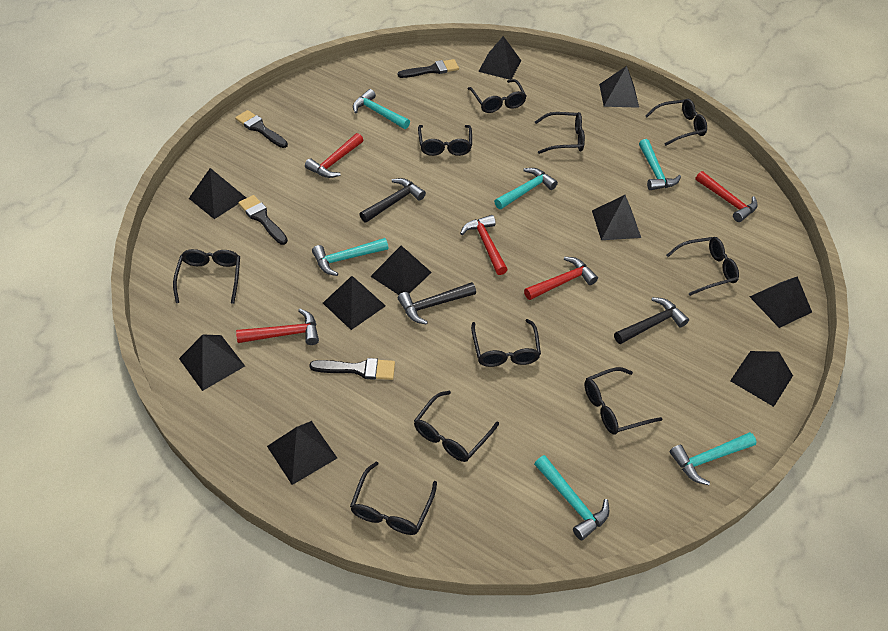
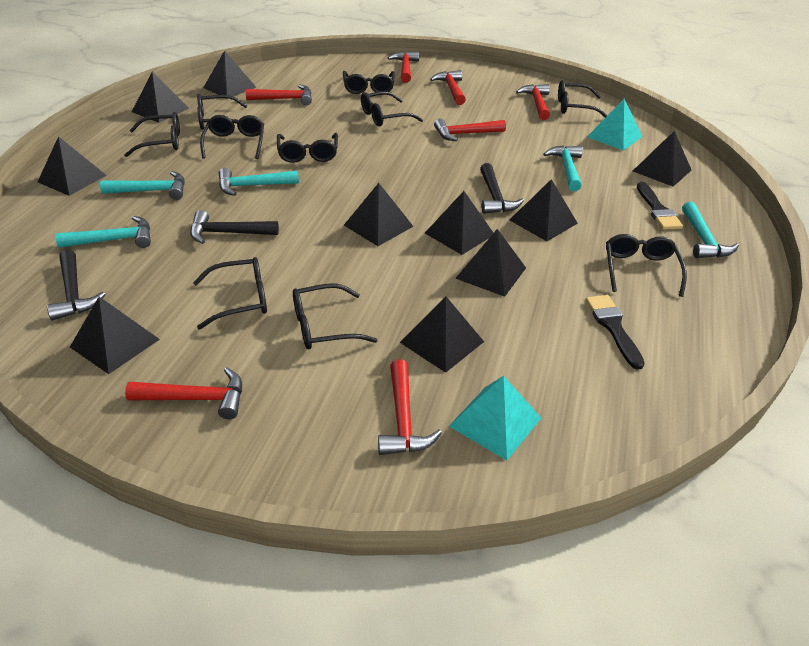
black brush: 4 -> 2
red hammer: 5 -> 7
turquoise hammer: 6 -> 5
turquoise pyramid: 0 -> 2

